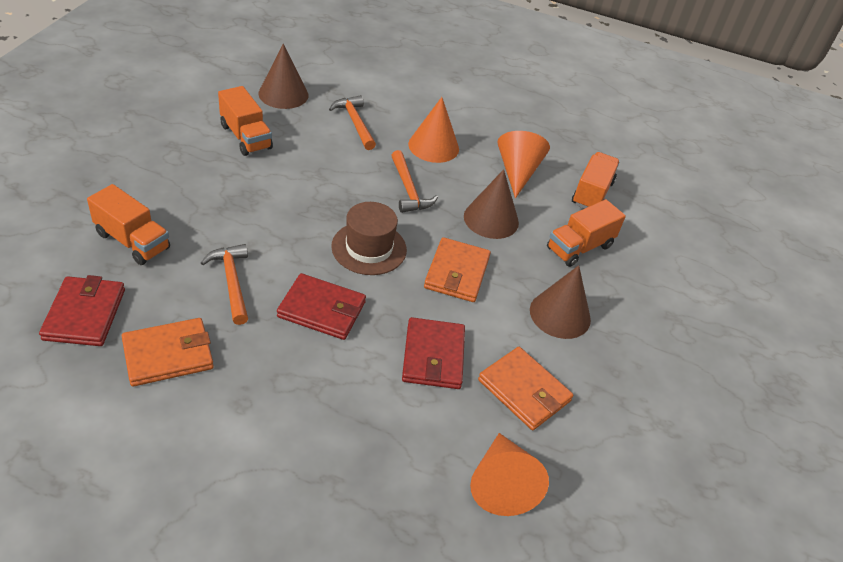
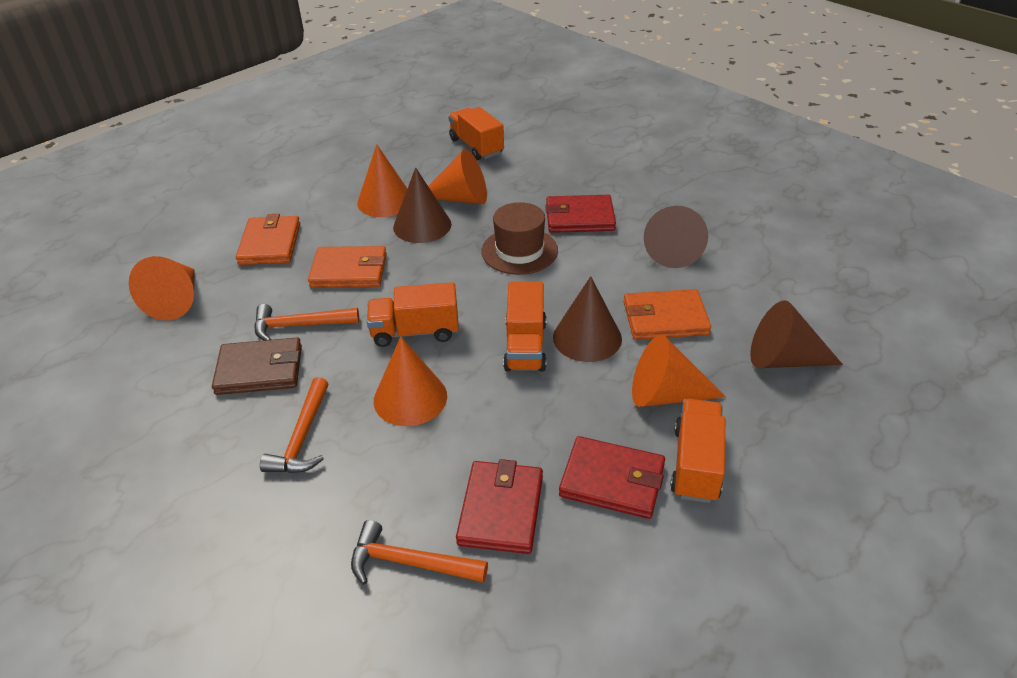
brown cone: 3 -> 4
brown wallet: 0 -> 1
orange cone: 3 -> 5

